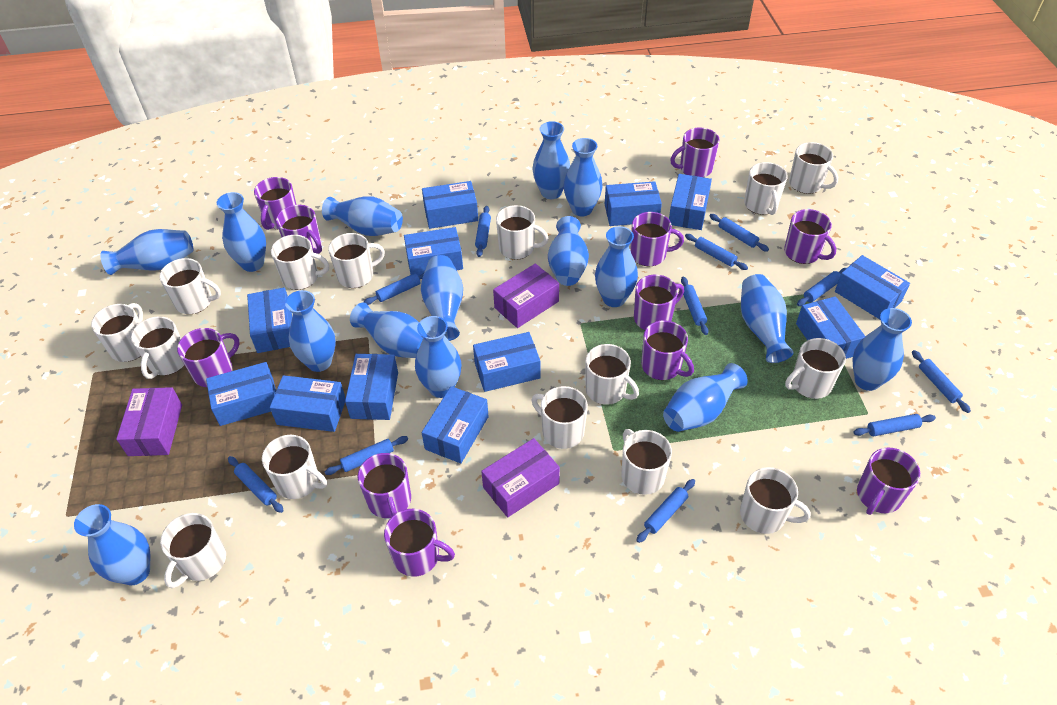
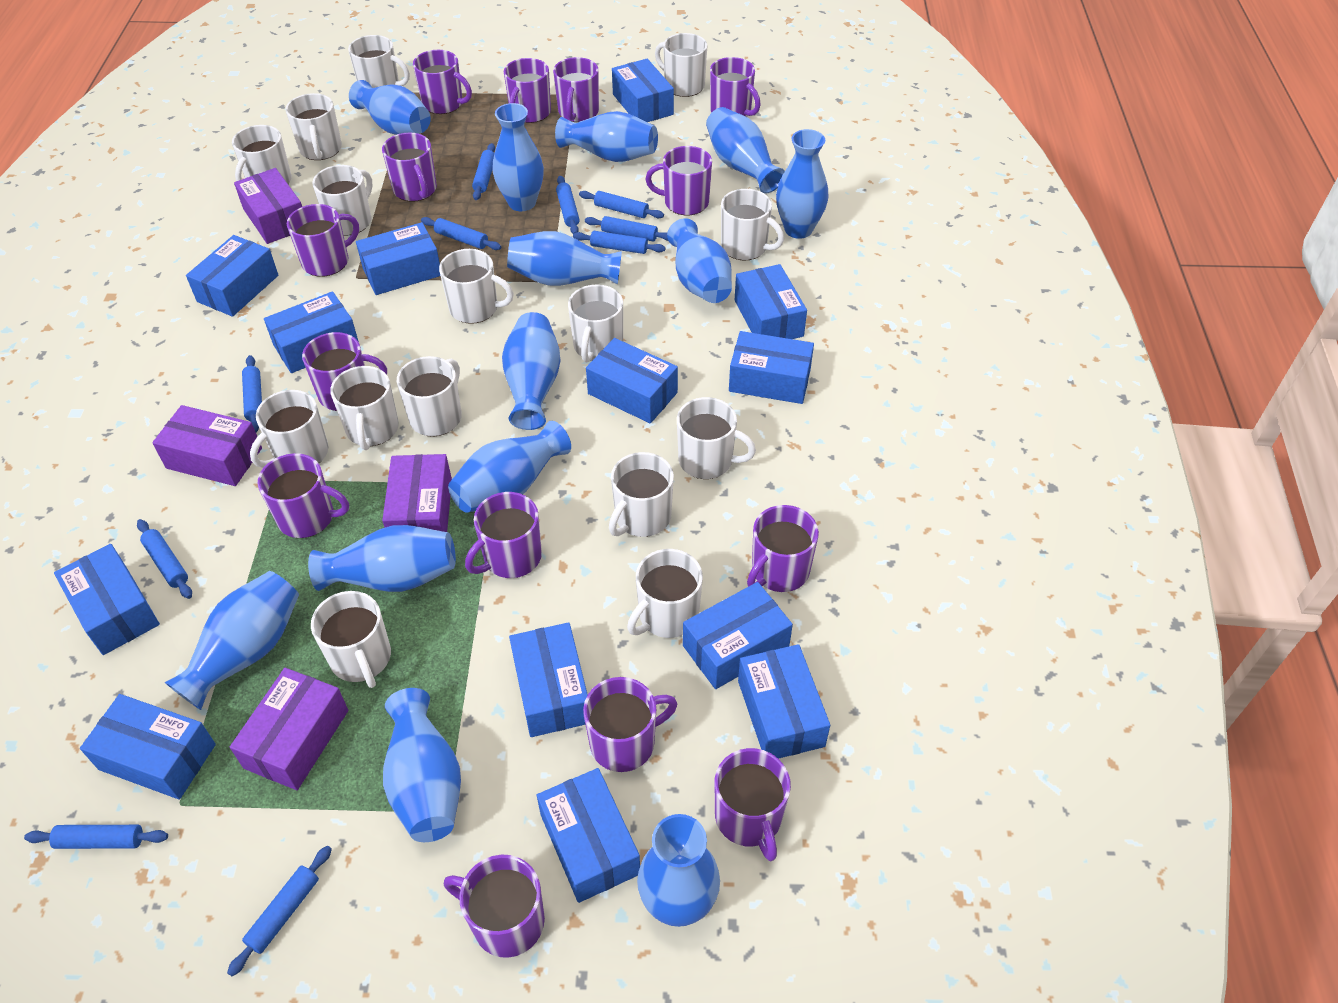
blue box: 12 -> 13
blue rolling pin: 11 -> 10
blue vase: 15 -> 13
purple box: 3 -> 4
purple mug: 11 -> 14

